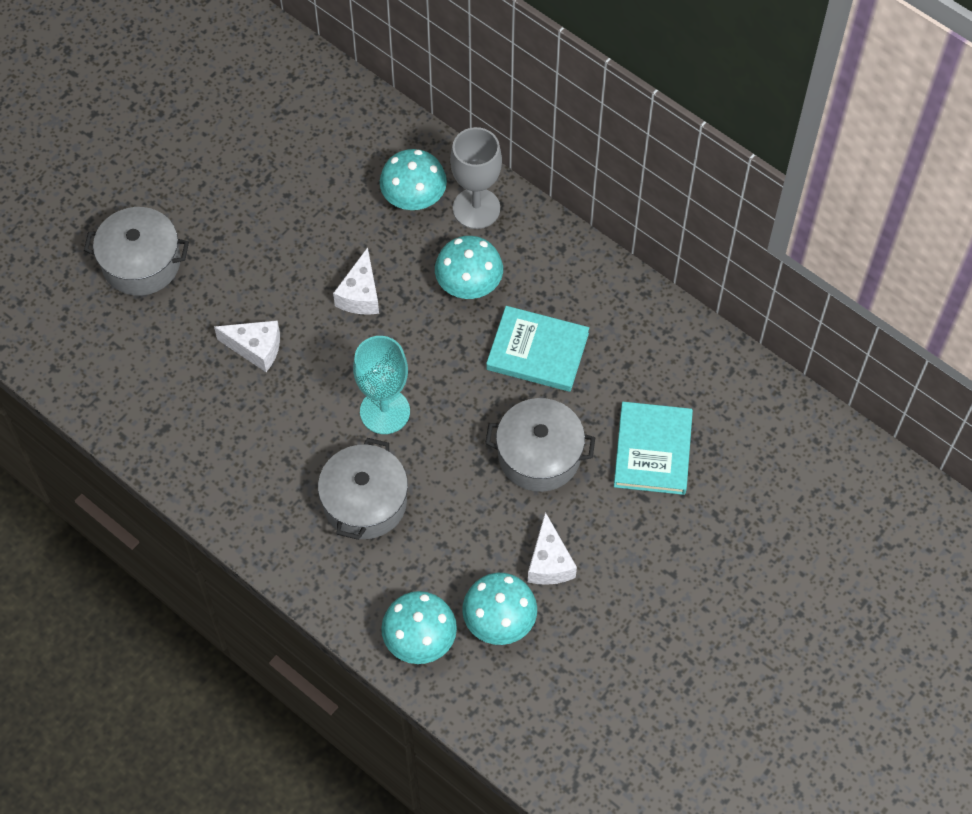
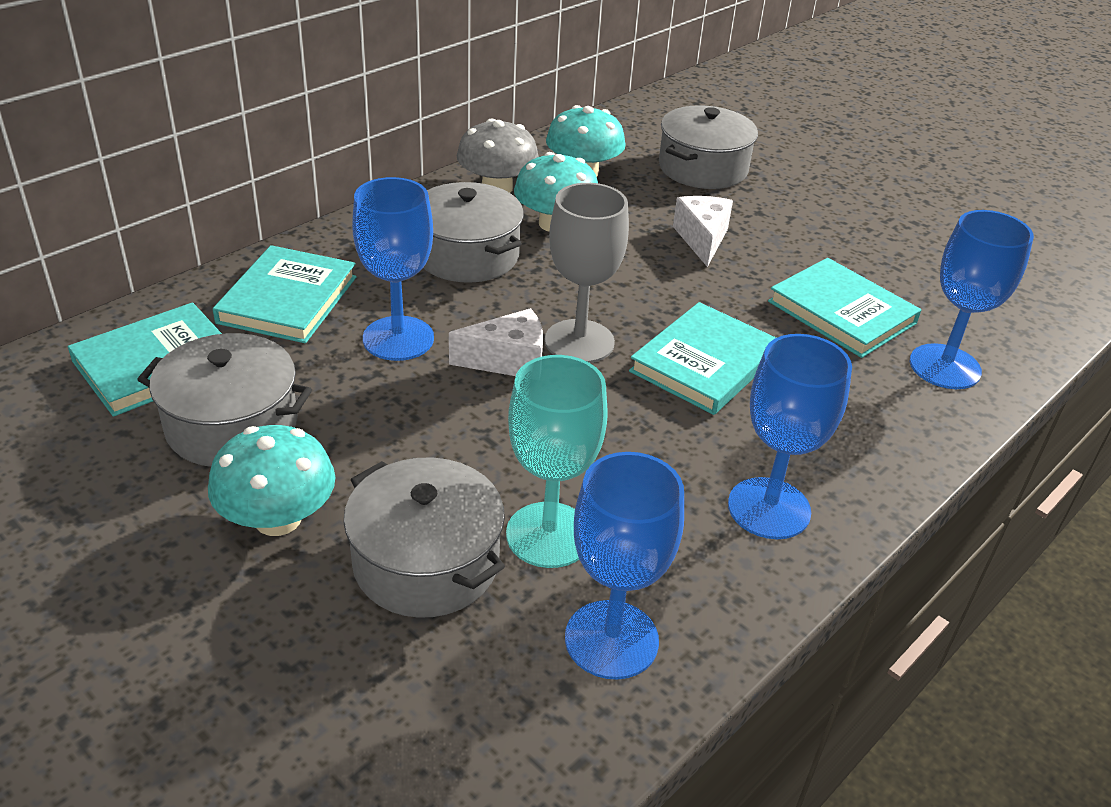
blue goblet: 0 -> 4
grey mushroom: 0 -> 1
grey pot: 3 -> 4
turquoise book: 2 -> 4
turquoise mushroom: 4 -> 3
white cheese: 3 -> 2

